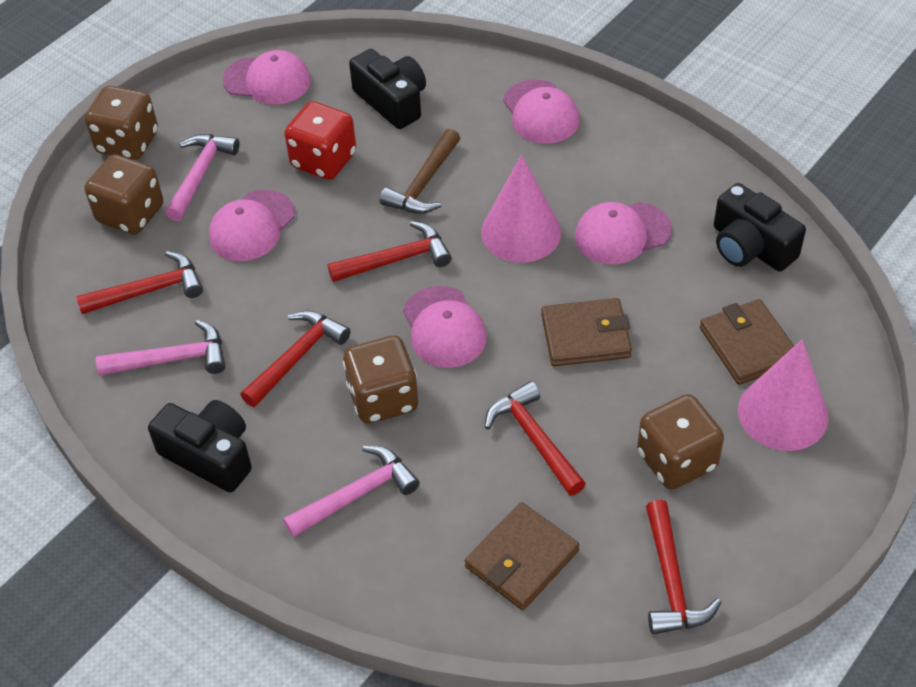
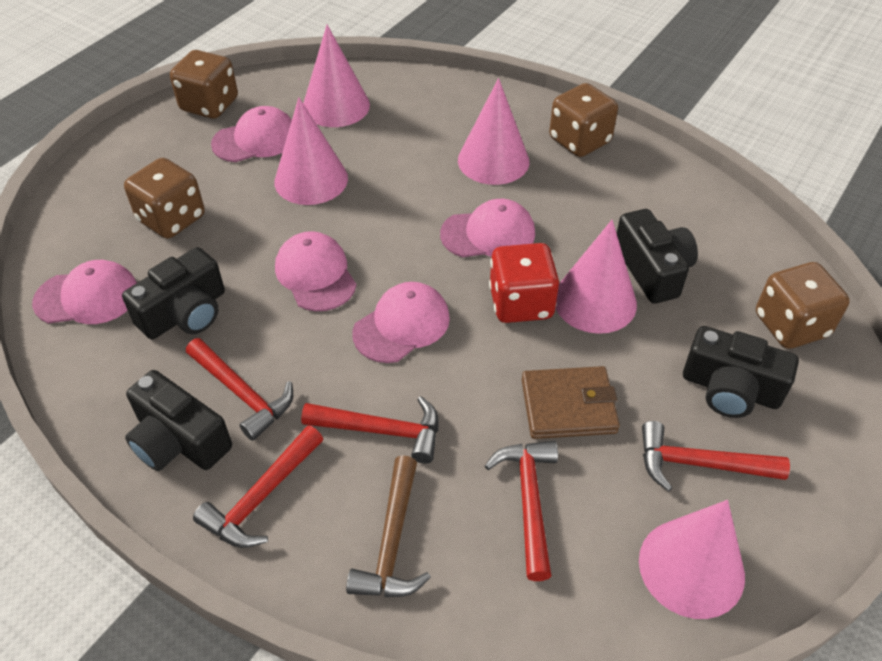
black camera: 3 -> 4
brown wallet: 3 -> 1
pink cone: 2 -> 5
pink hammer: 3 -> 0

